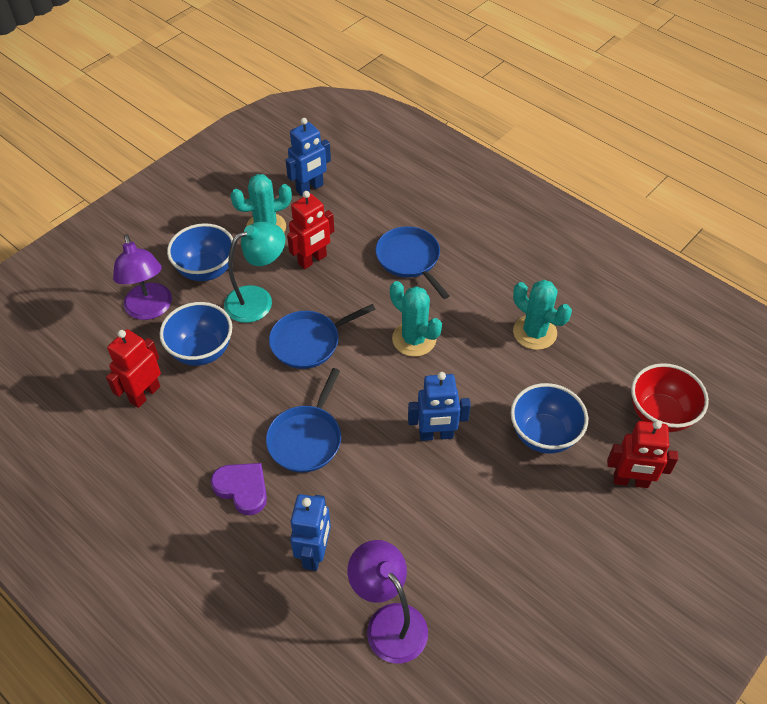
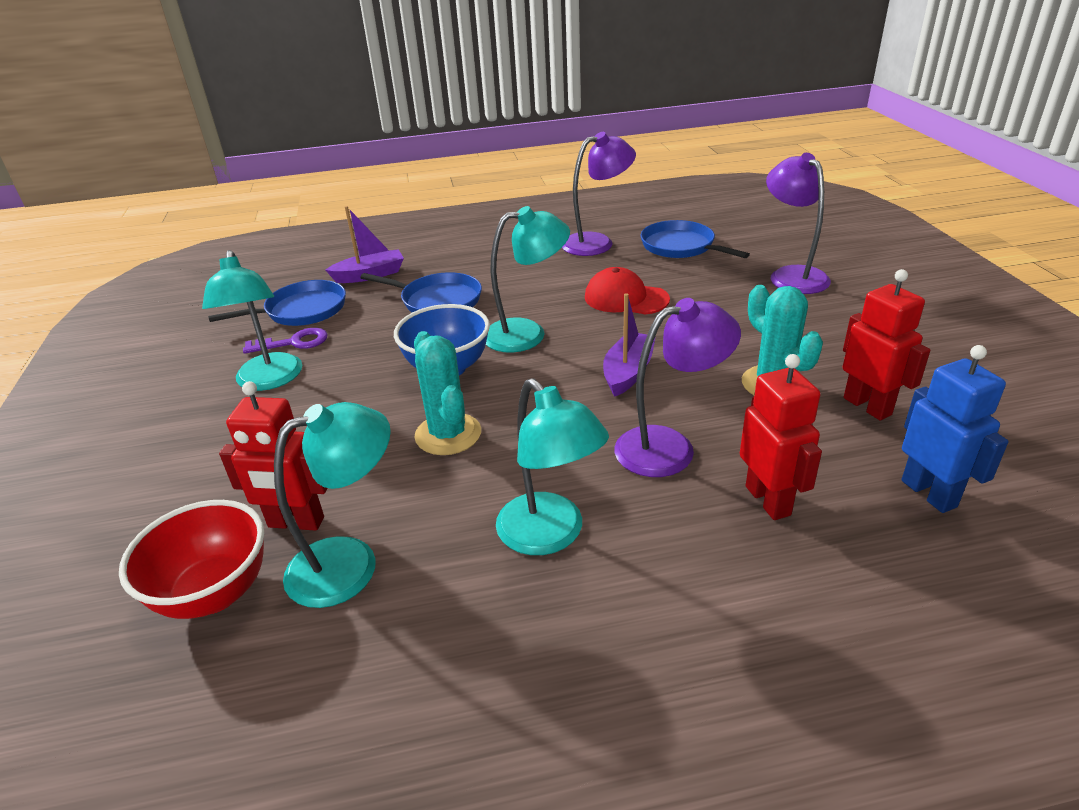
blue bowl: 3 -> 1
blue robot: 3 -> 1
purple boat: 0 -> 2
purple heart: 1 -> 0
purple key: 0 -> 1
purple lamp: 2 -> 3
red cap: 0 -> 1
turquoise cactus: 3 -> 2
turquoise lamp: 1 -> 4

